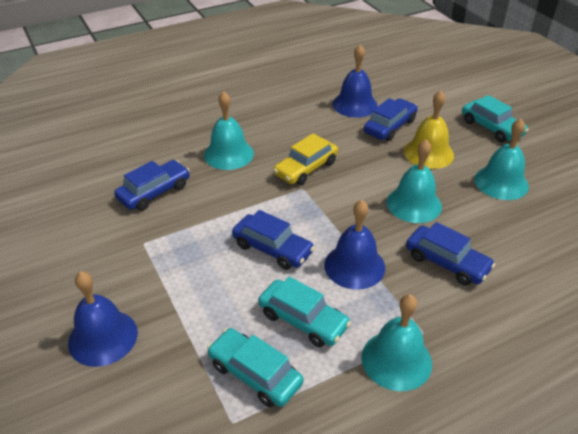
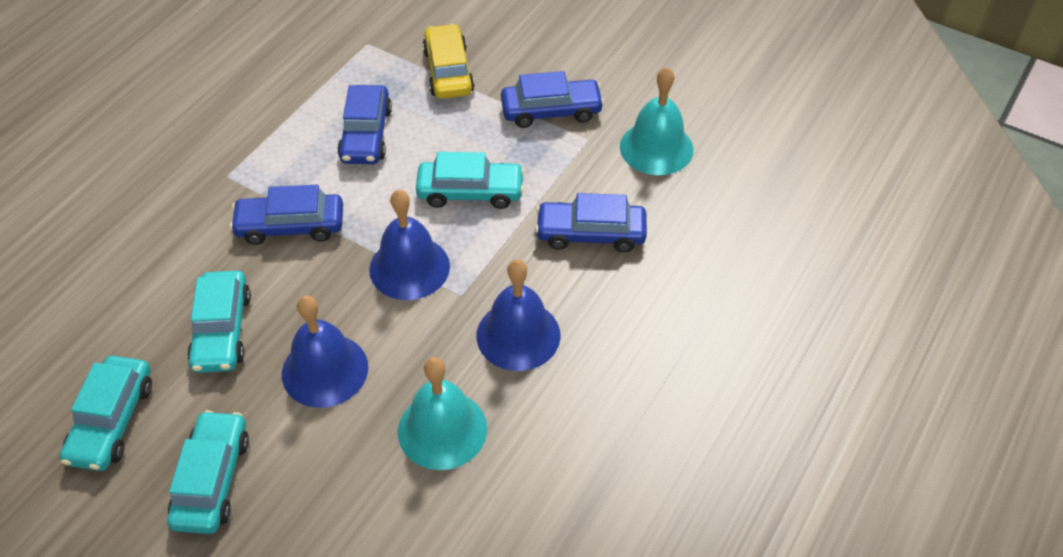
turquoise bell: 4 -> 2
turquoise car: 3 -> 4
yellow bell: 1 -> 0

